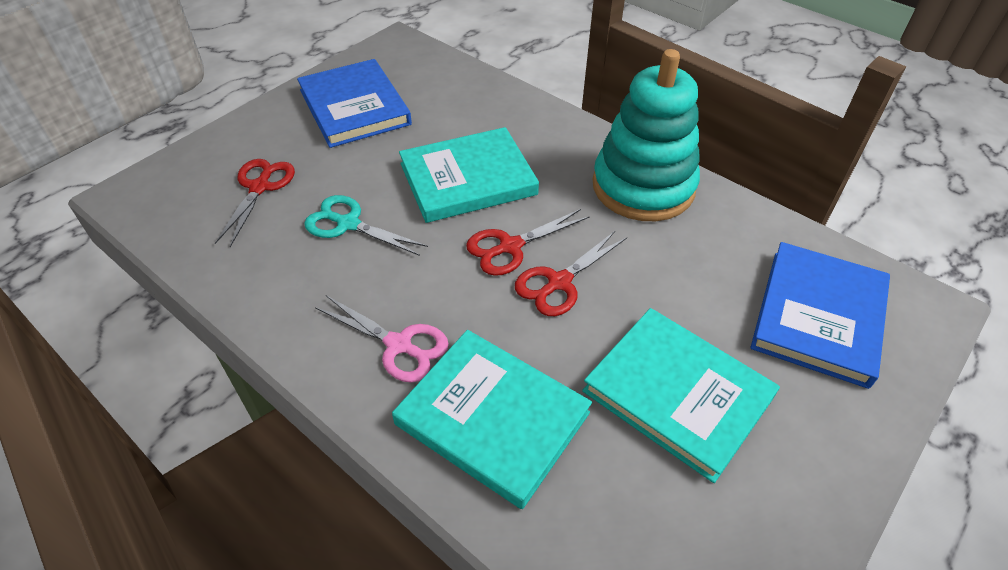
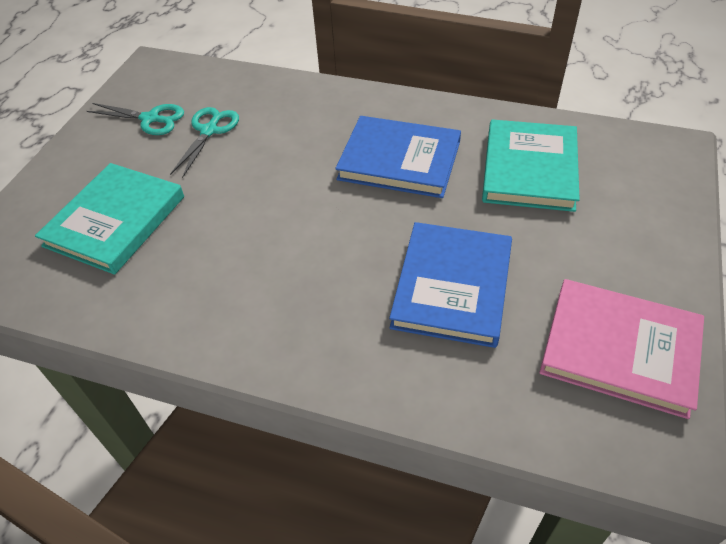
pink book: 0 -> 1
pink scissors: 1 -> 0
red scissors: 3 -> 0
turquoise book: 3 -> 2
turquoise scissors: 1 -> 2
turquoise stacking toy: 1 -> 0

